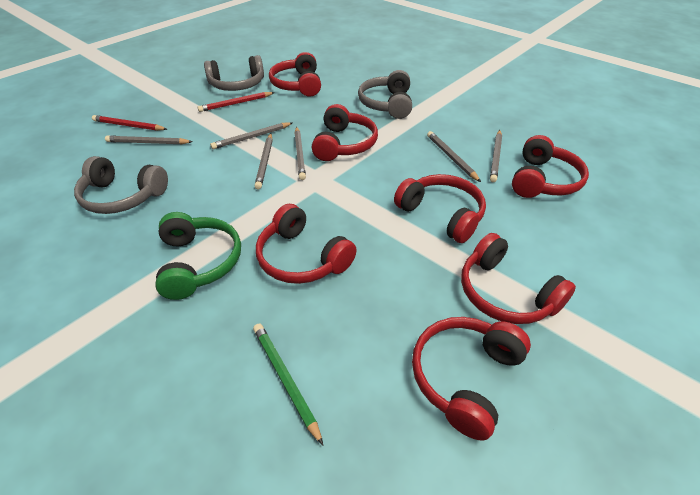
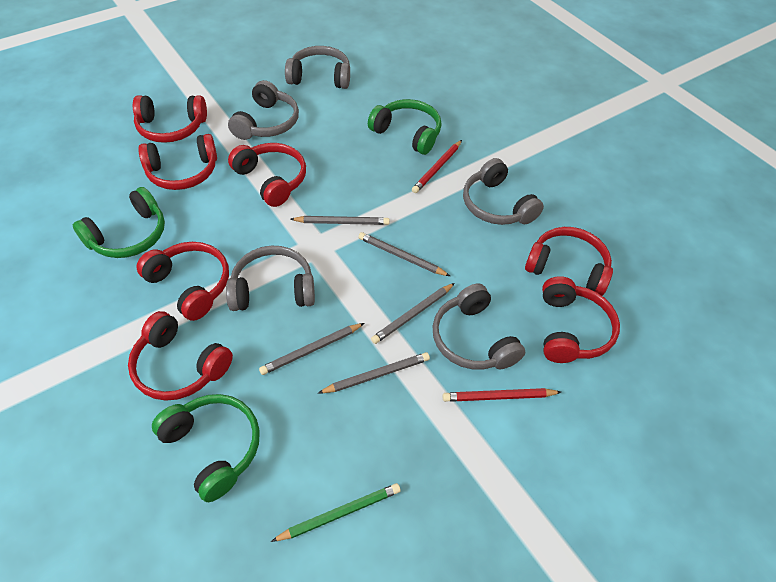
green headphones: 1 -> 3
grey headphones: 3 -> 5
grey pencil: 6 -> 5

